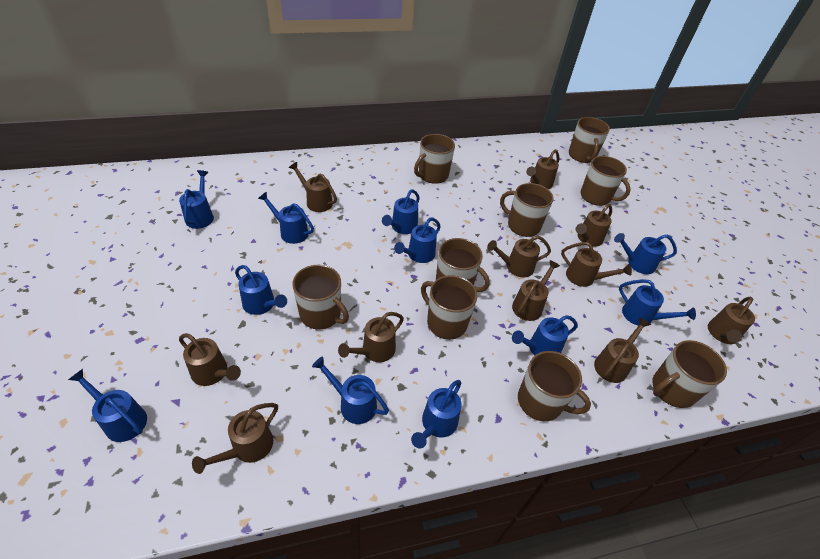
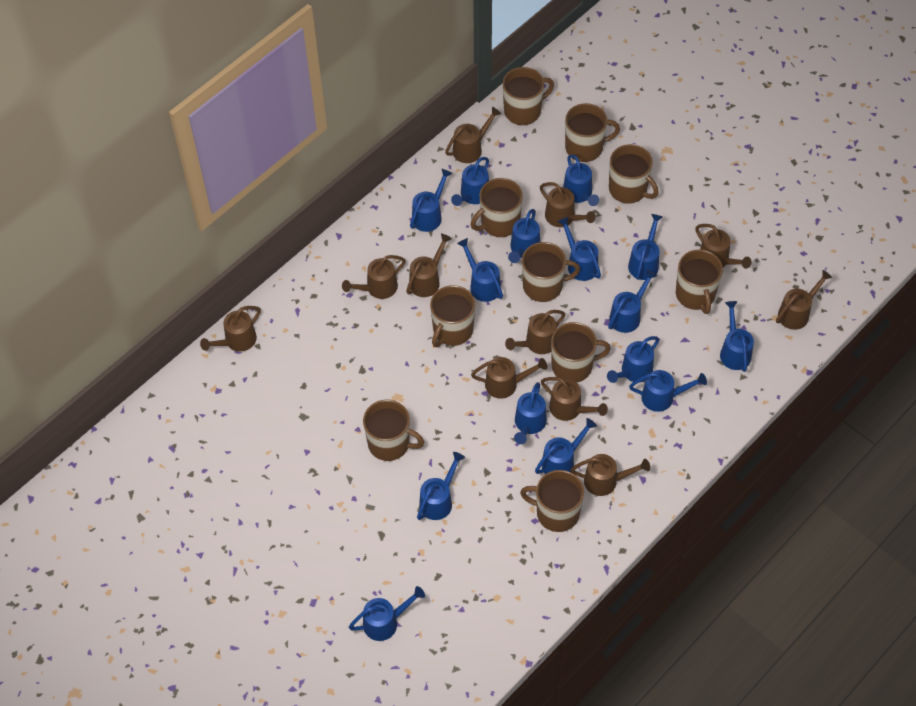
blue watering can: 11 -> 15
brown mug: 9 -> 10

